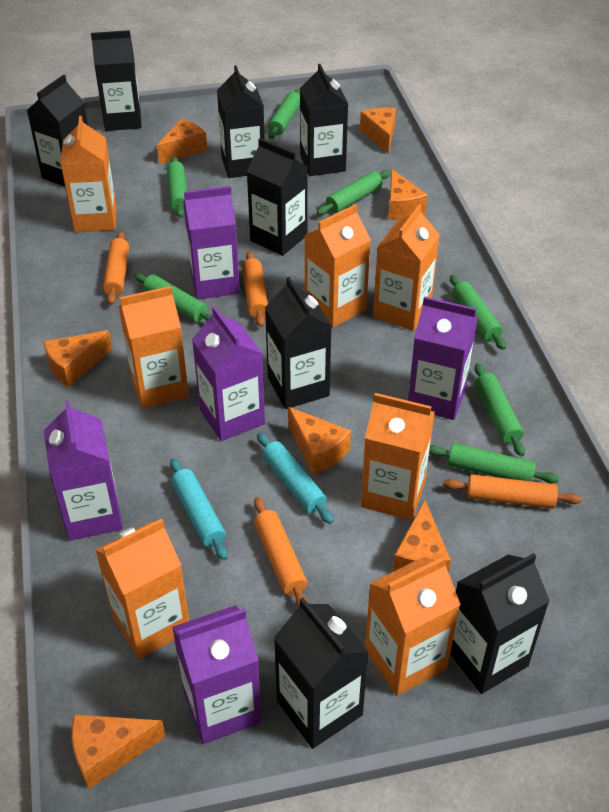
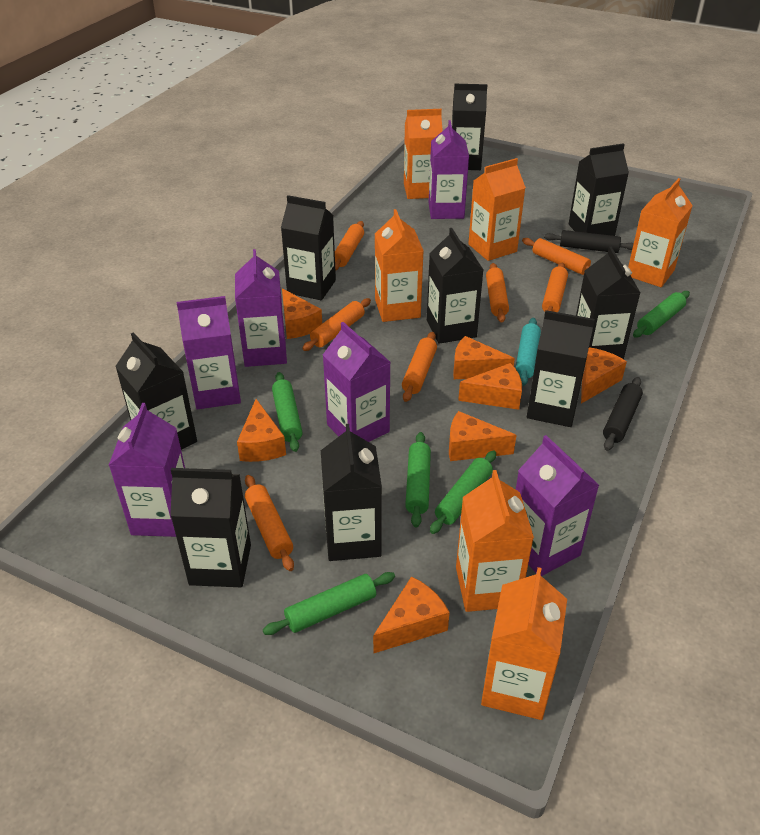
black carton: 8 -> 9
black rolling pin: 0 -> 2
green rolling pin: 7 -> 5
orange carton: 7 -> 6
orange rolling pin: 4 -> 7
purple carton: 5 -> 6
turquoise rolling pin: 2 -> 1

